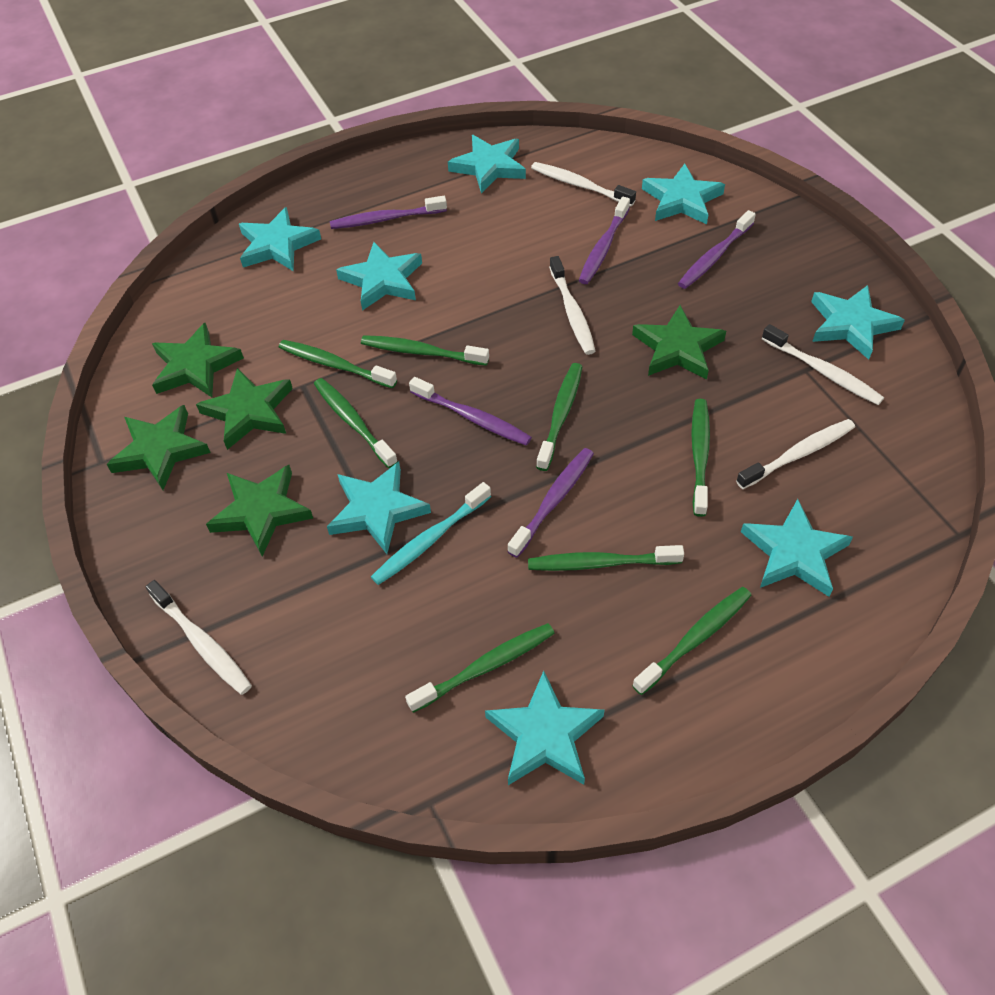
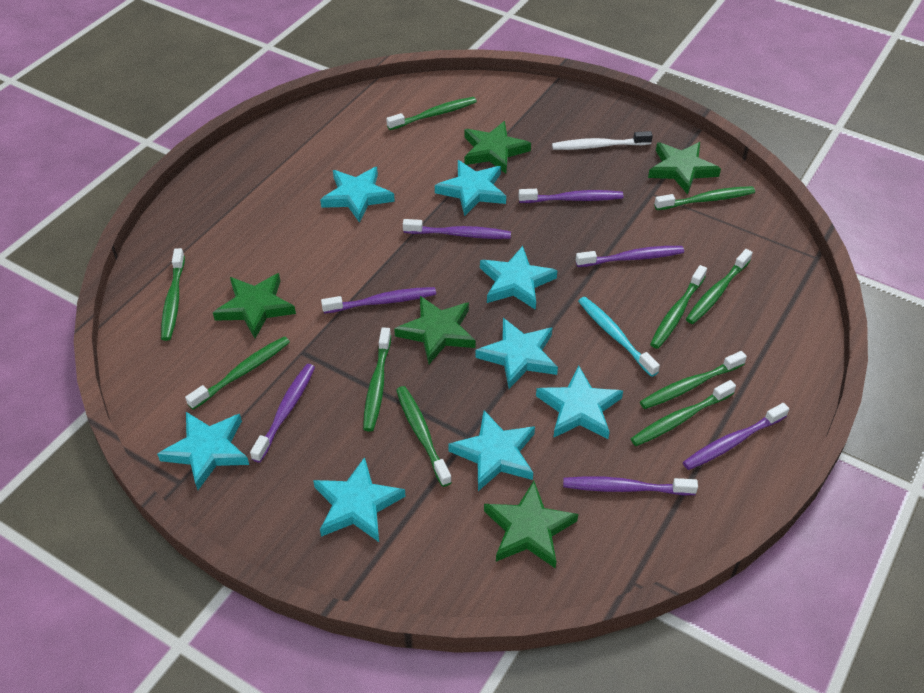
green toothbrush: 8 -> 10
purple toothbrush: 5 -> 7
white toothbrush: 5 -> 1

